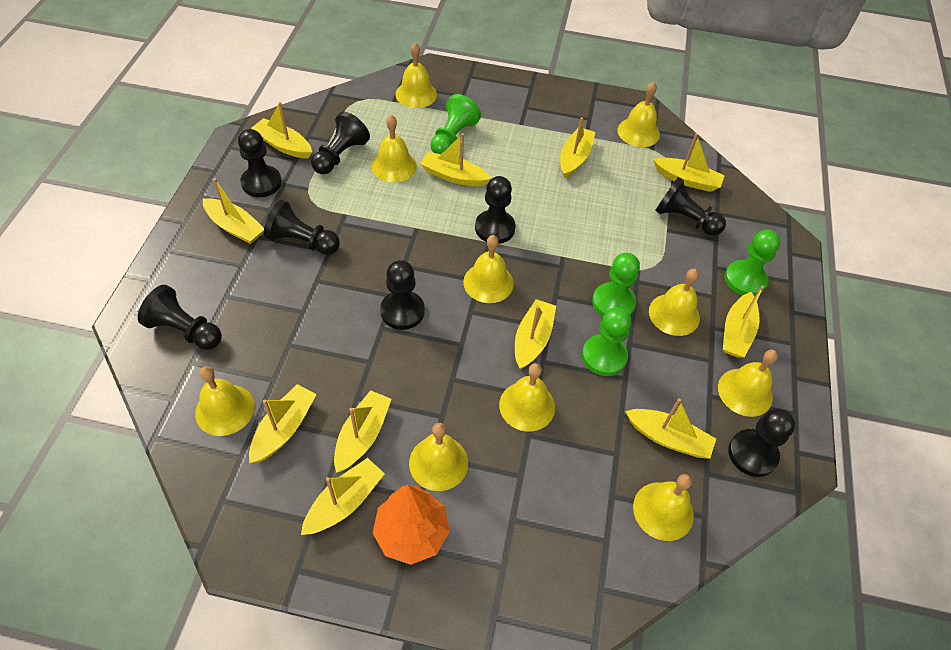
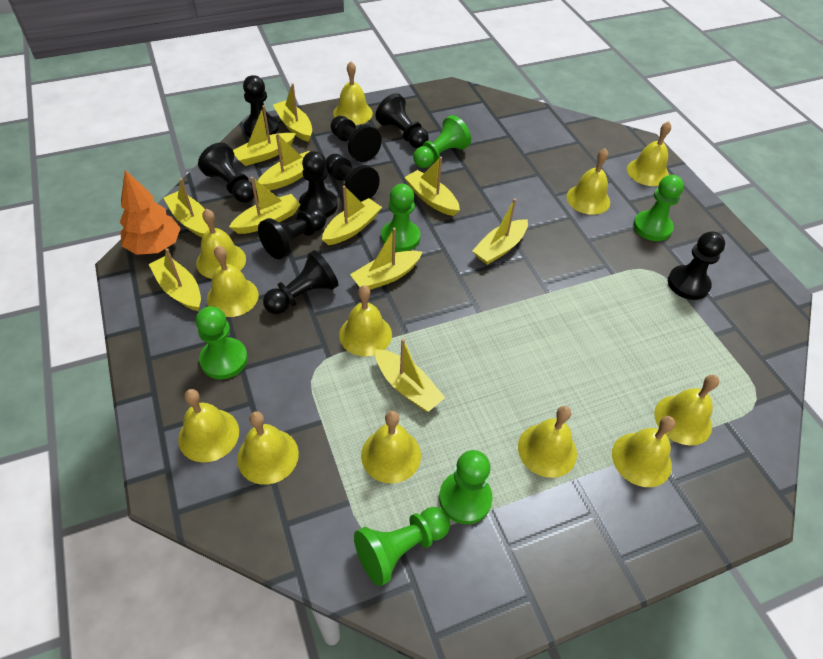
black pawn: 8 -> 9
green pawn: 4 -> 6
yellow bell: 10 -> 12

